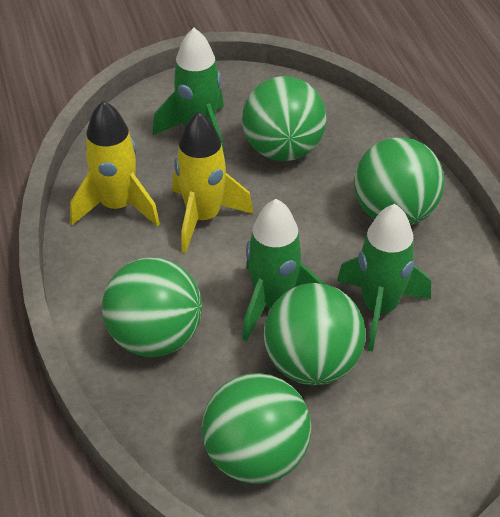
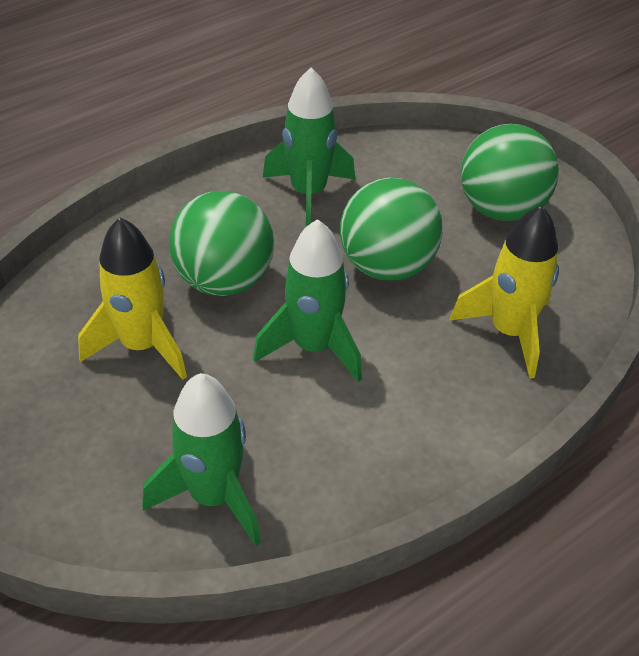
green ball: 5 -> 3

